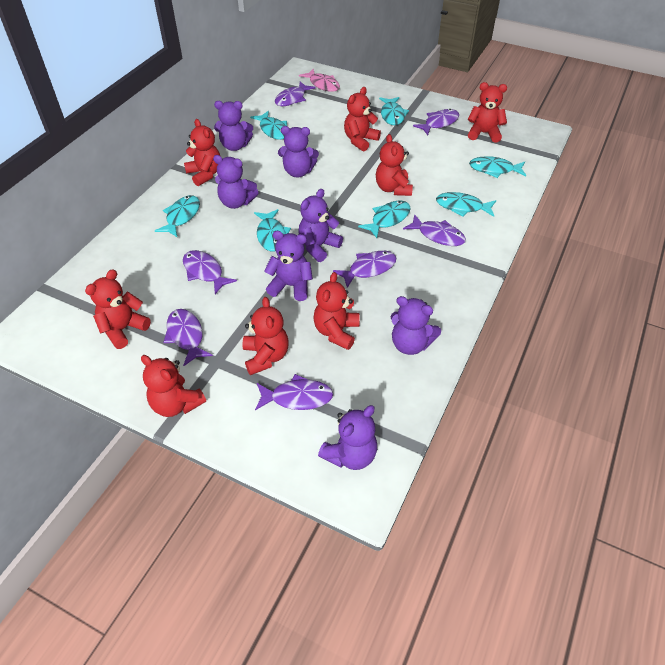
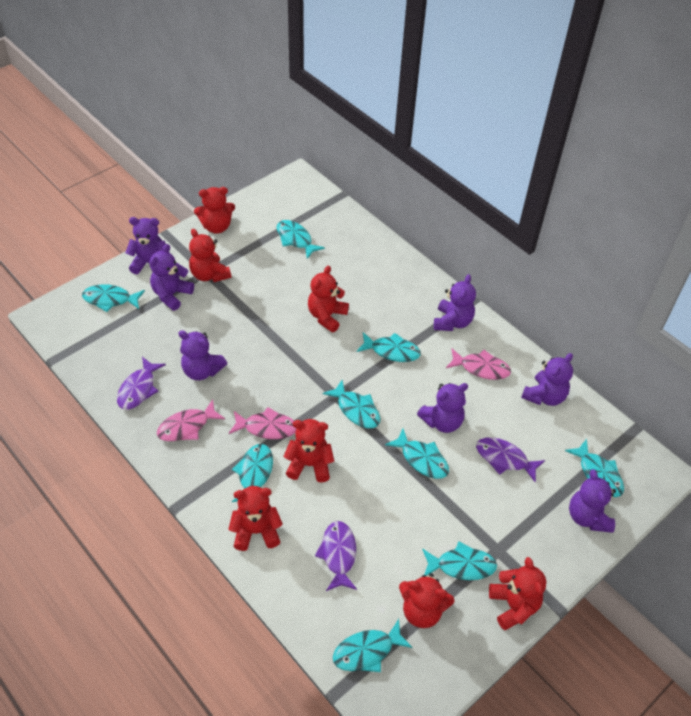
pink fish: 1 -> 3
purple fish: 7 -> 3
red teddy bear: 8 -> 7
turquoise fish: 7 -> 9

